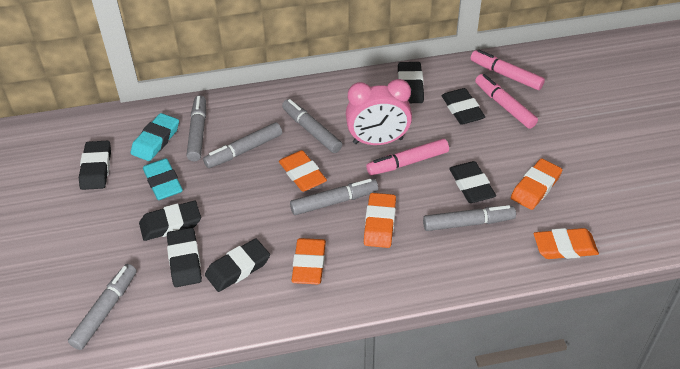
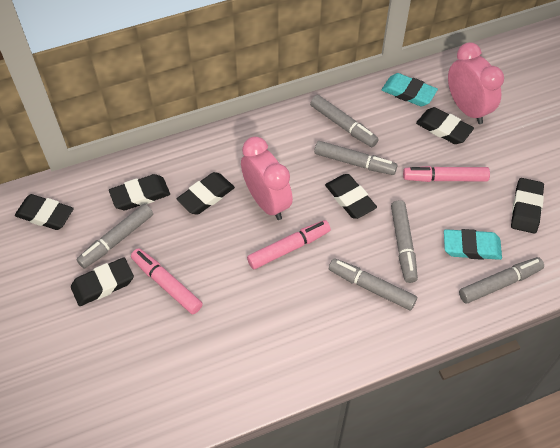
orange eraser: 5 -> 0
pink clock: 1 -> 2

